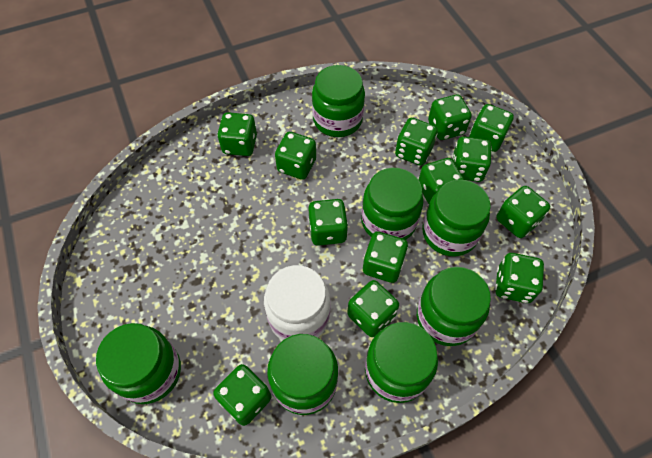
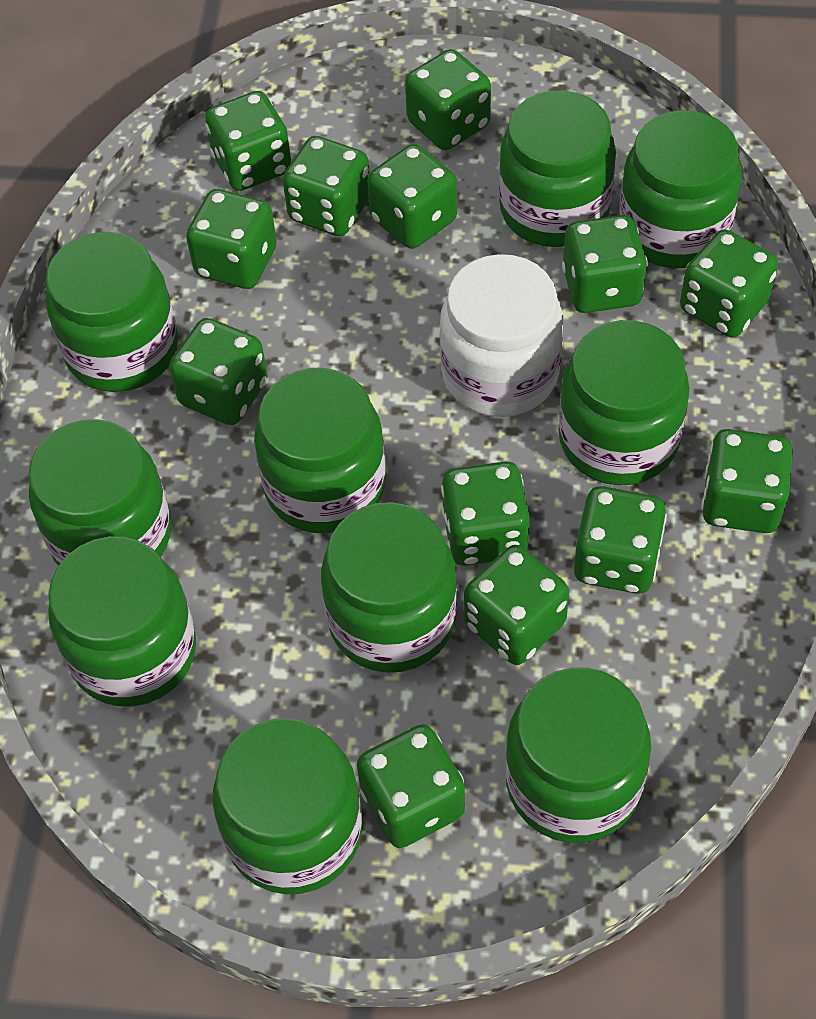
green jar: 7 -> 10

